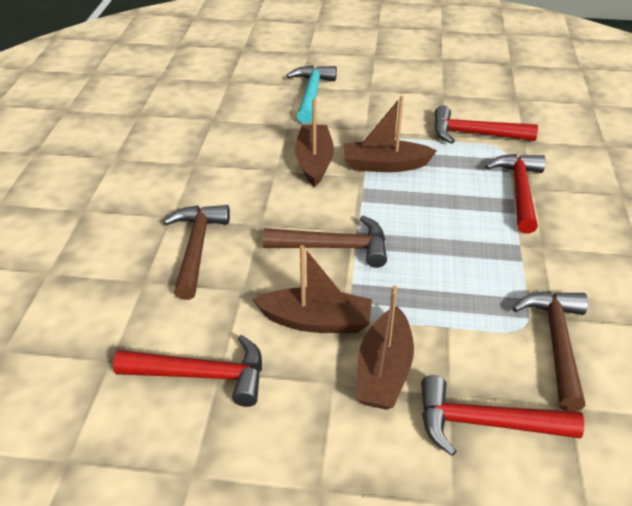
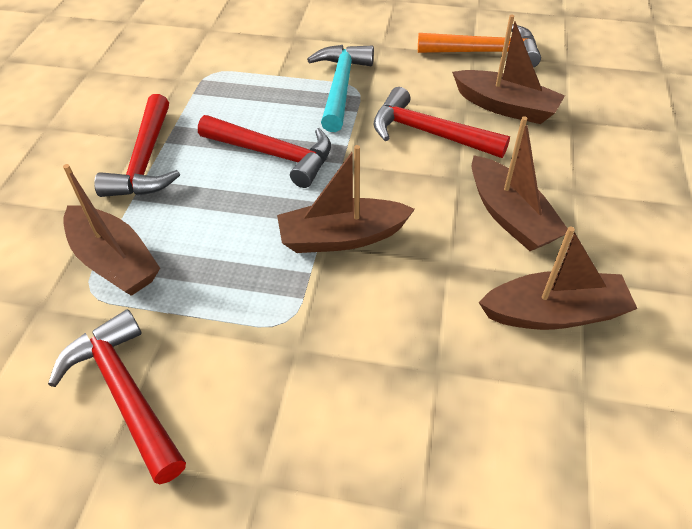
brown boat: 4 -> 5
brown hammer: 3 -> 0
orange hammer: 0 -> 1

